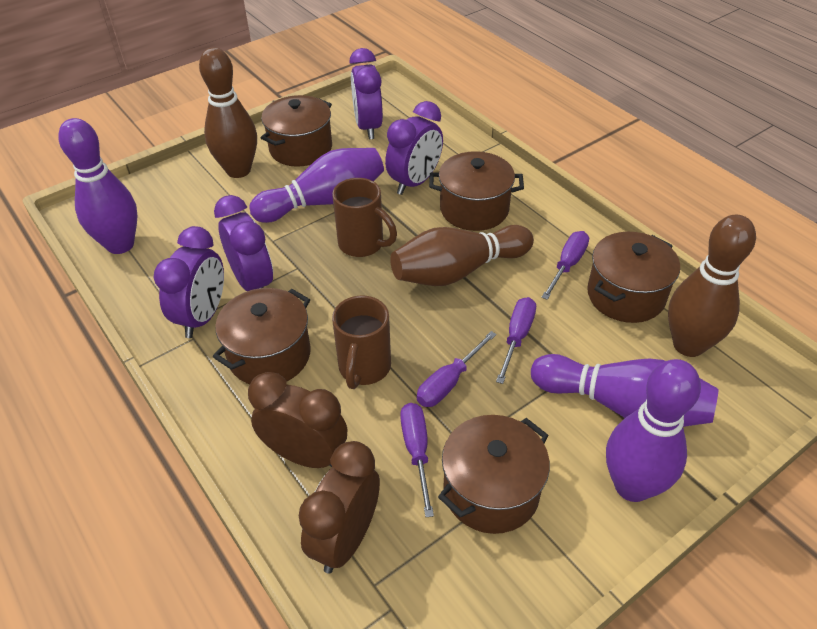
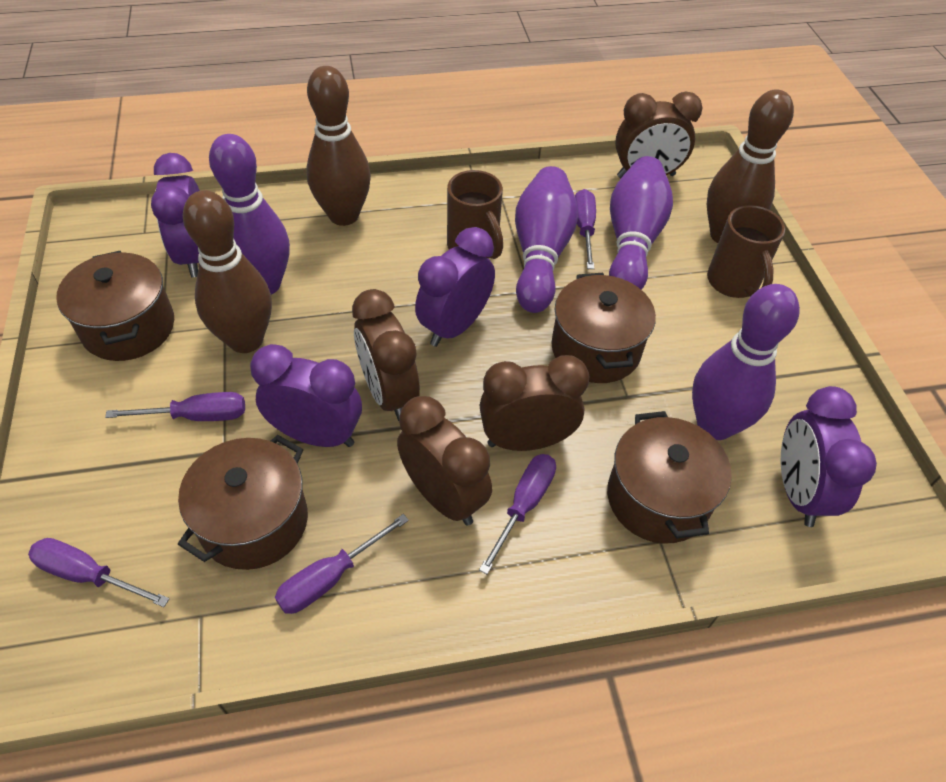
brown clock: 2 -> 4
brown pot: 5 -> 4
purple screwdriver: 4 -> 5

